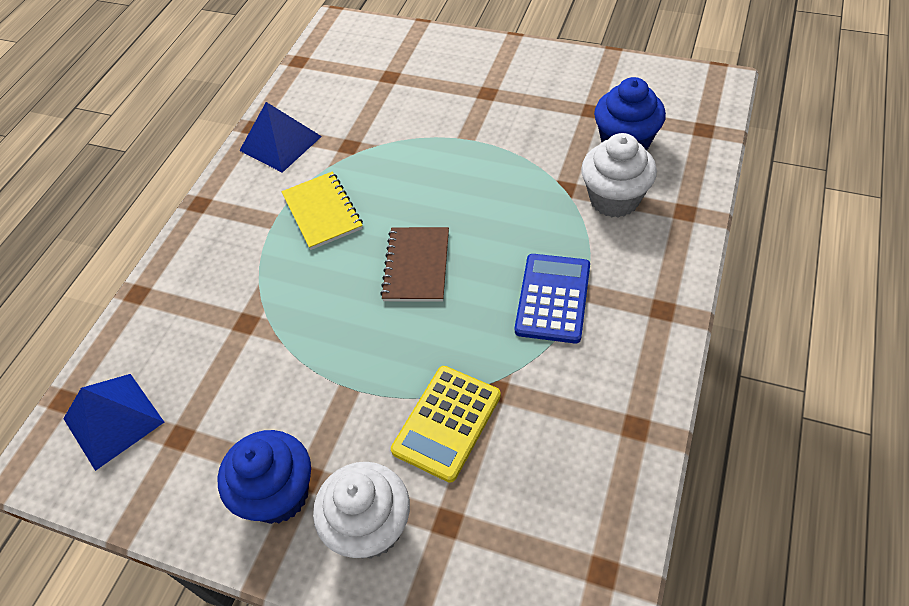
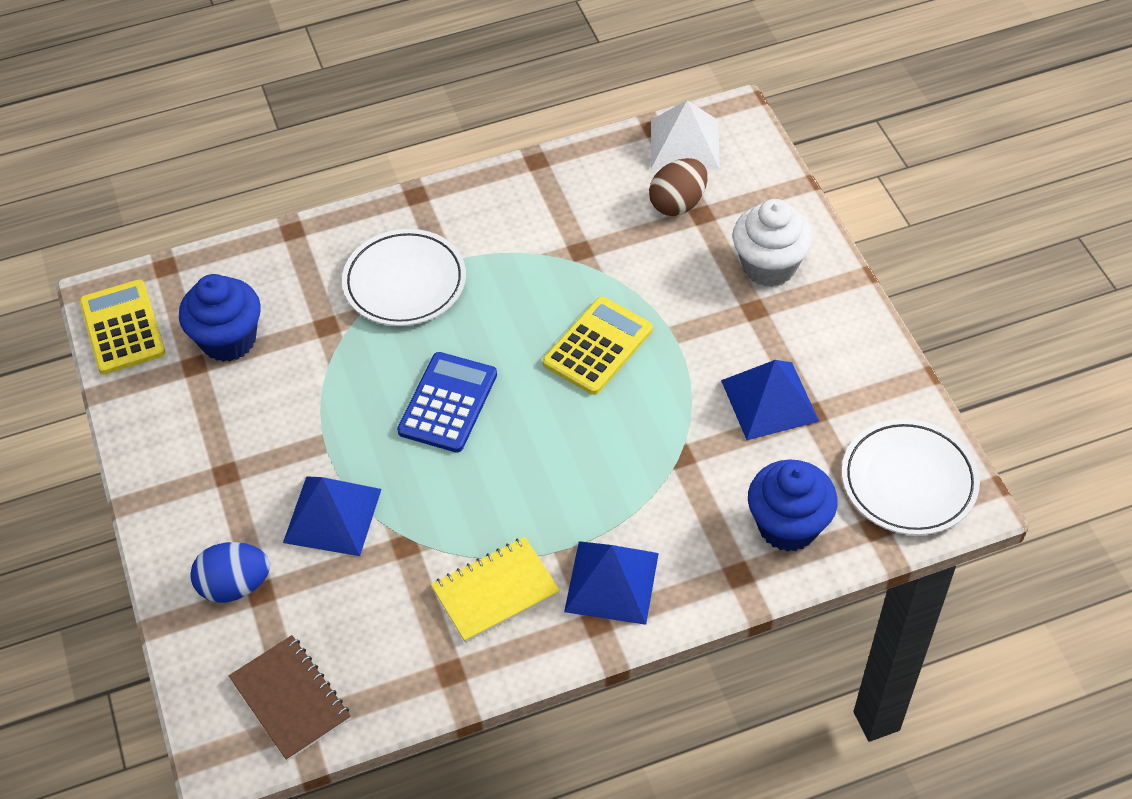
blue egg: 0 -> 1
blue pyramid: 2 -> 3
brown egg: 0 -> 1
white cupcake: 2 -> 1
white plate: 0 -> 2
white pyramid: 0 -> 1
yellow calculator: 1 -> 2

